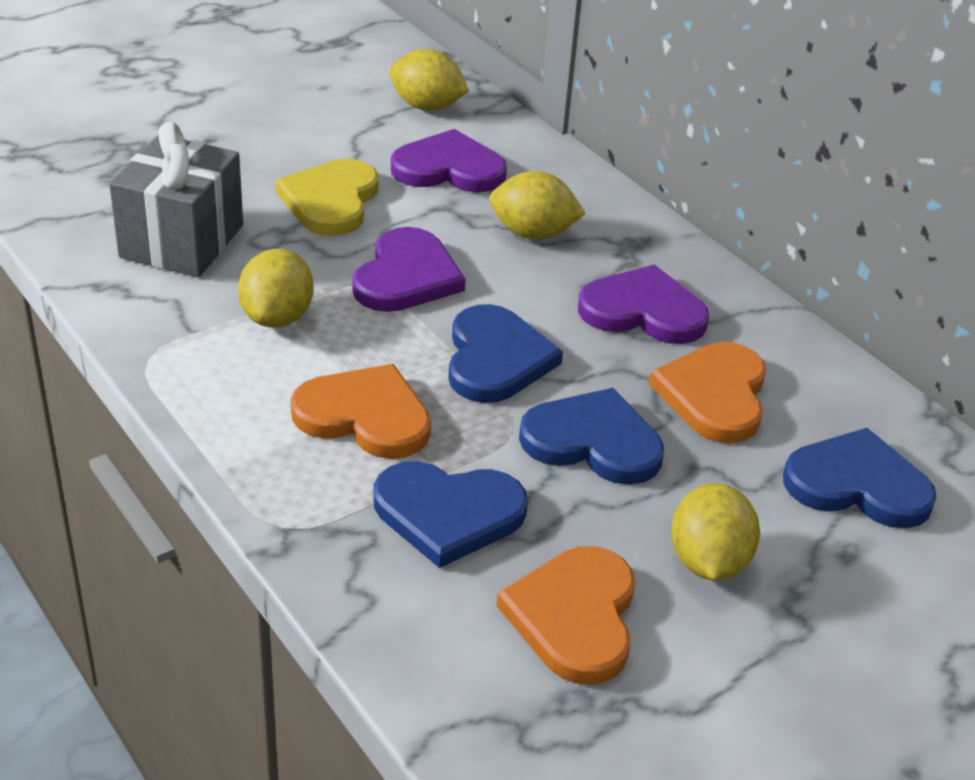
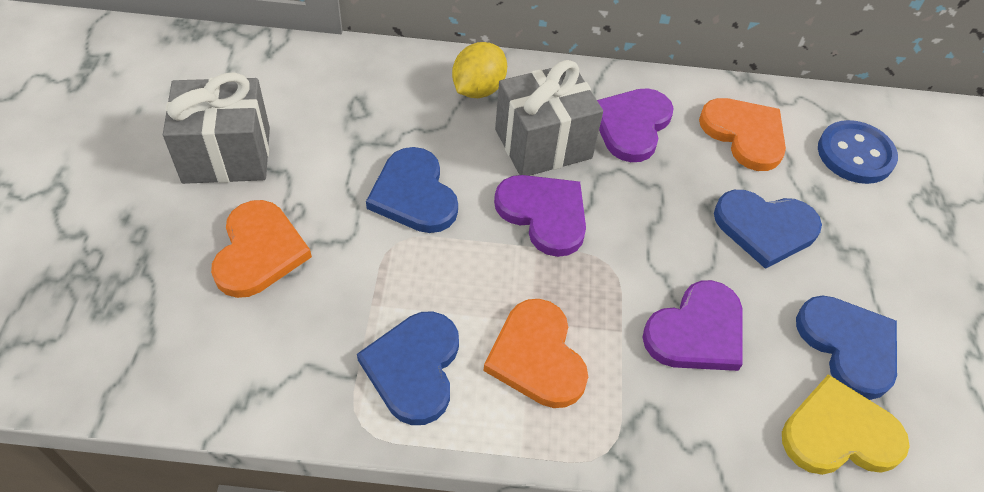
blue button: 0 -> 1
grey gift: 1 -> 2
yellow lemon: 4 -> 1

